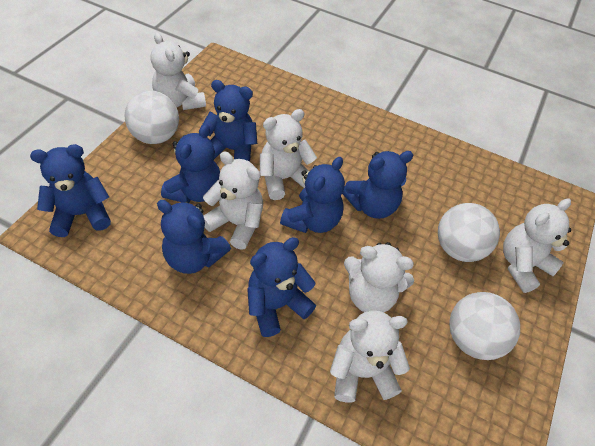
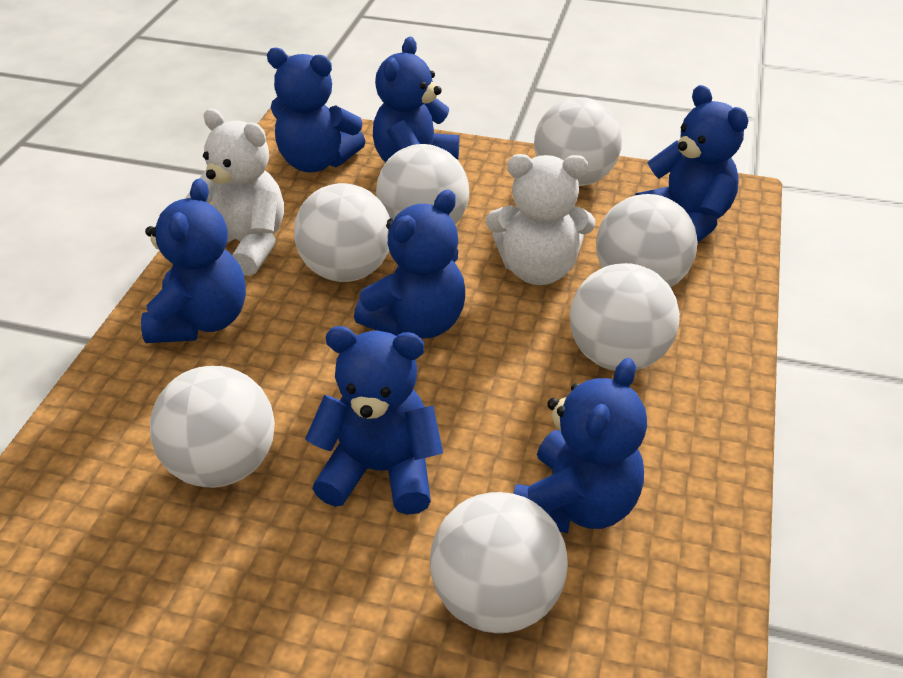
white ball: 3 -> 7
white teddy bear: 6 -> 2

